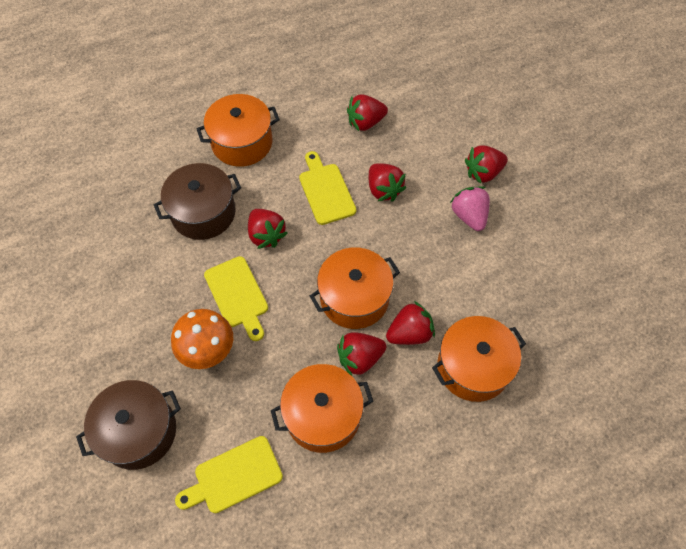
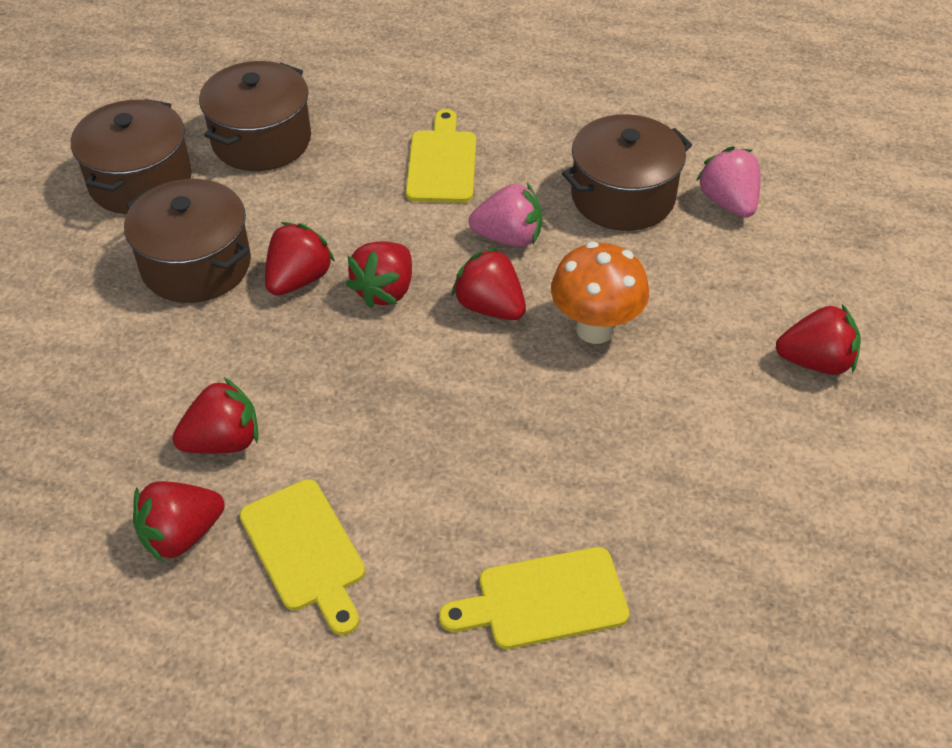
brown pot: 2 -> 4
orange pot: 4 -> 0
pink strawberry: 1 -> 2

